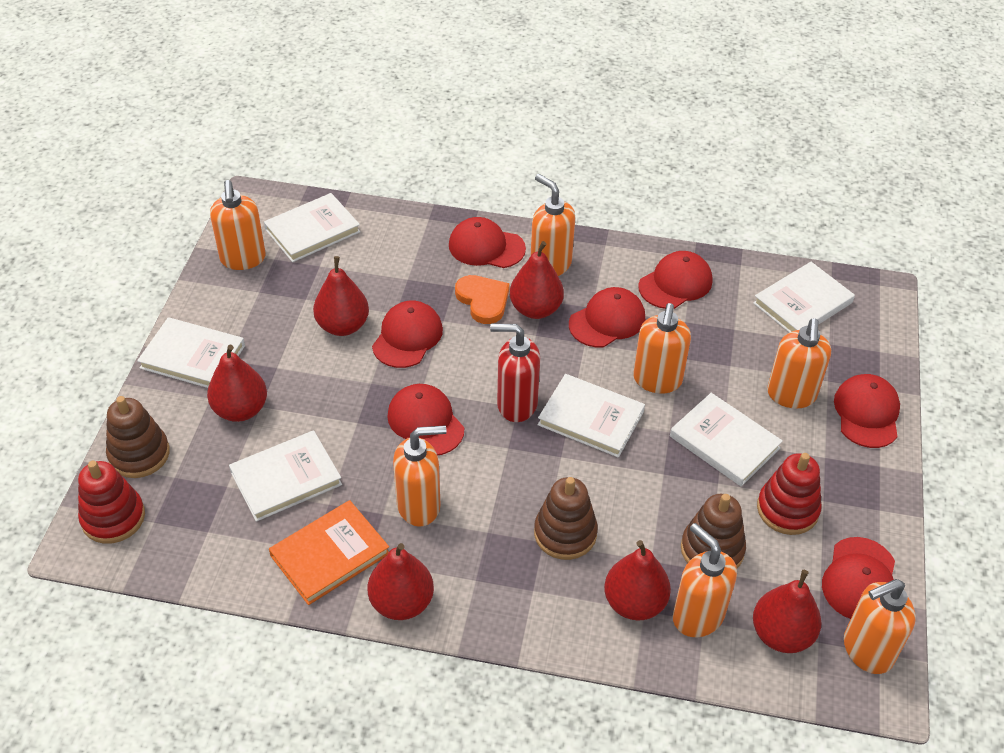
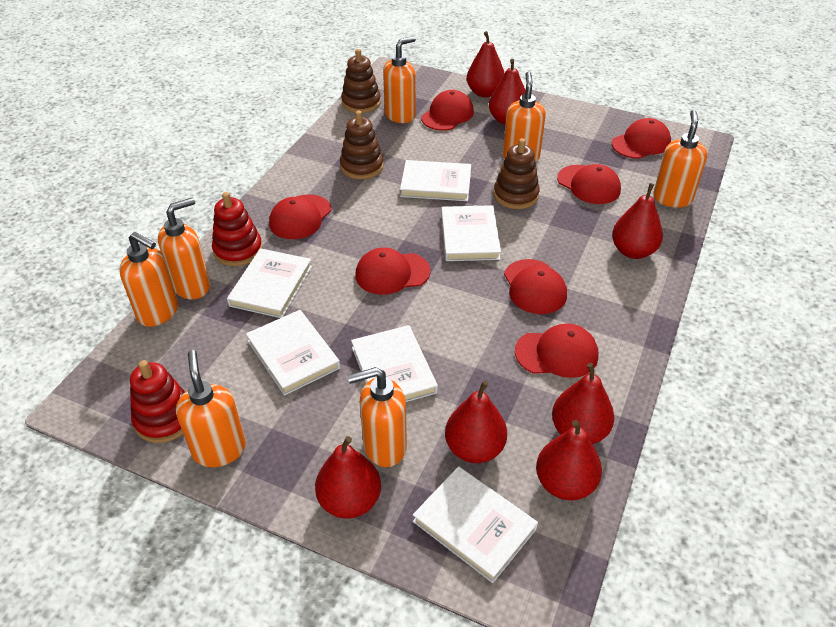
orange book: 1 -> 0
orange heart: 1 -> 0
red pear: 6 -> 7
red soap dispenser: 1 -> 0

